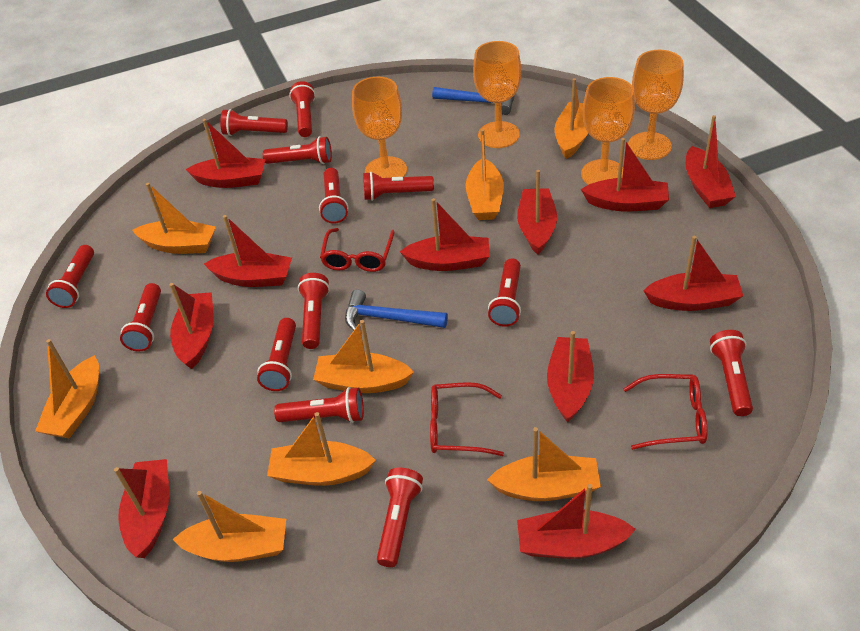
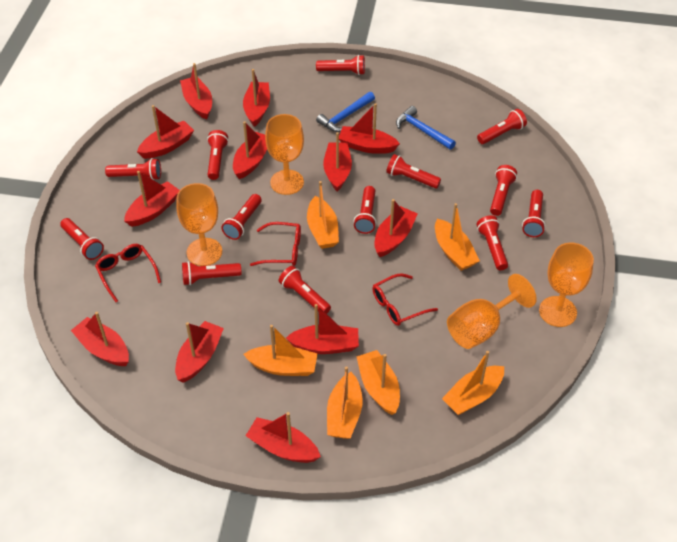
orange boat: 8 -> 6
red boat: 11 -> 12

